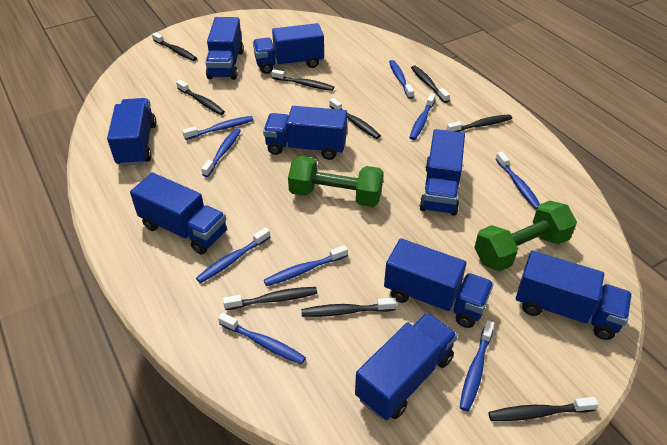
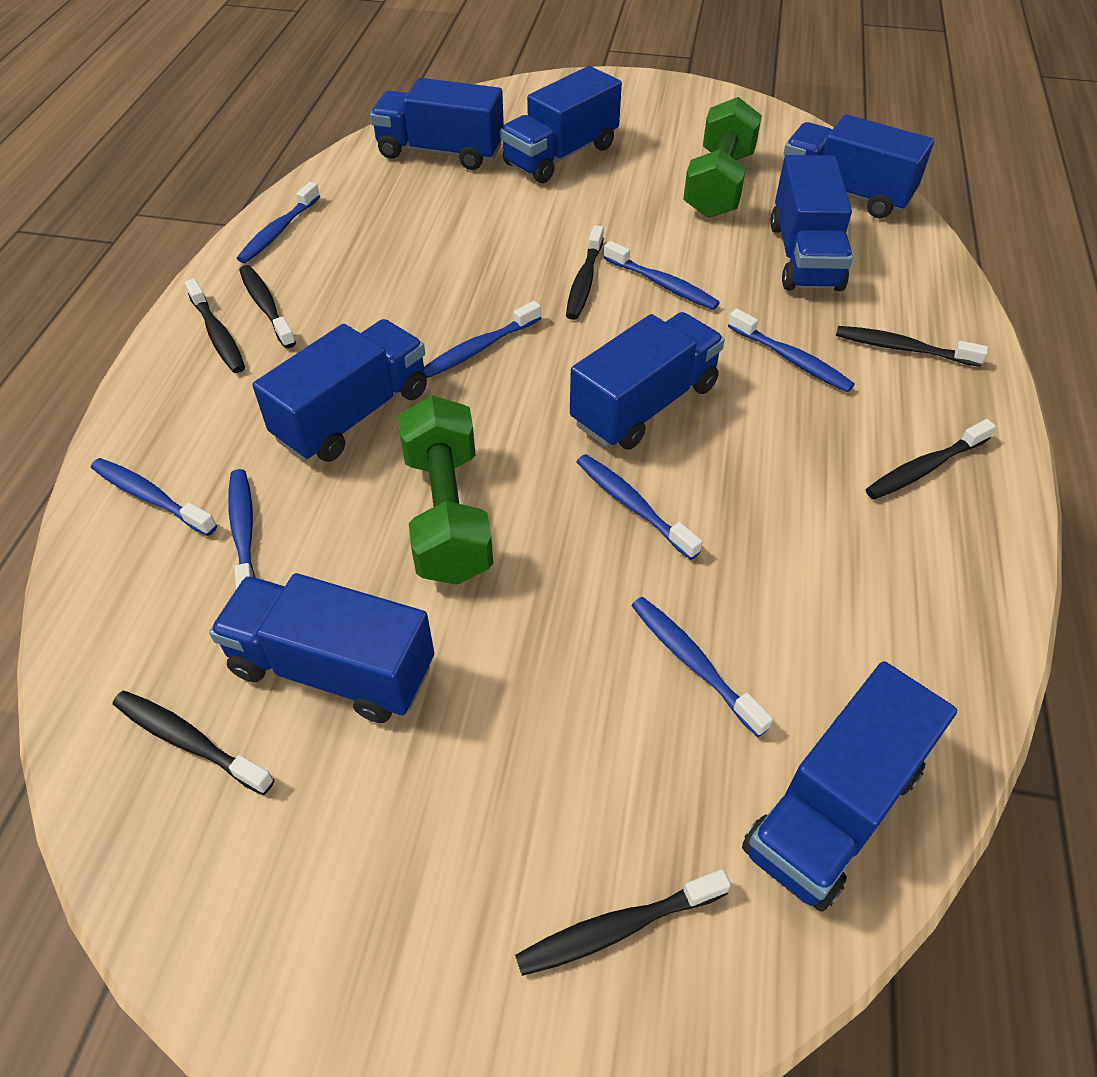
black toothbrush: 9 -> 7
blue toothbrush: 9 -> 8
blue truck: 9 -> 8

